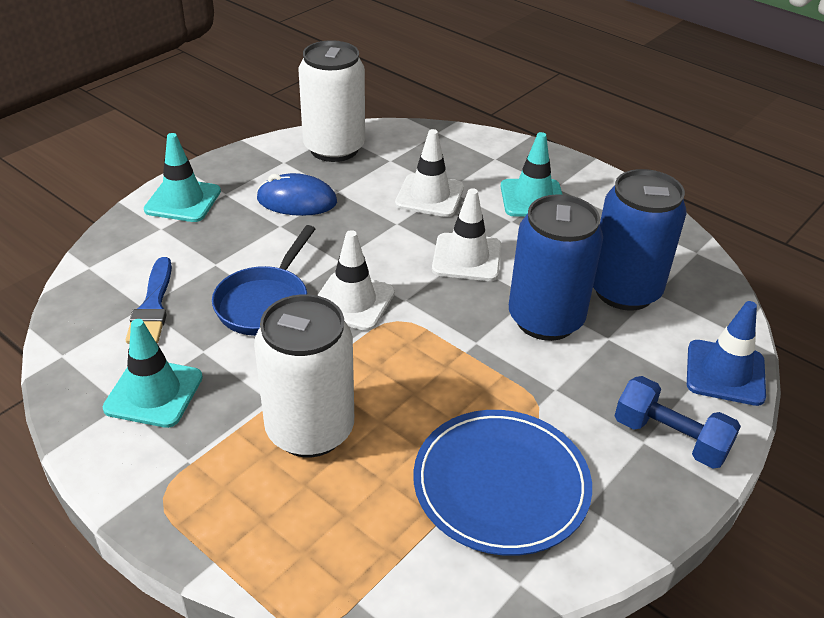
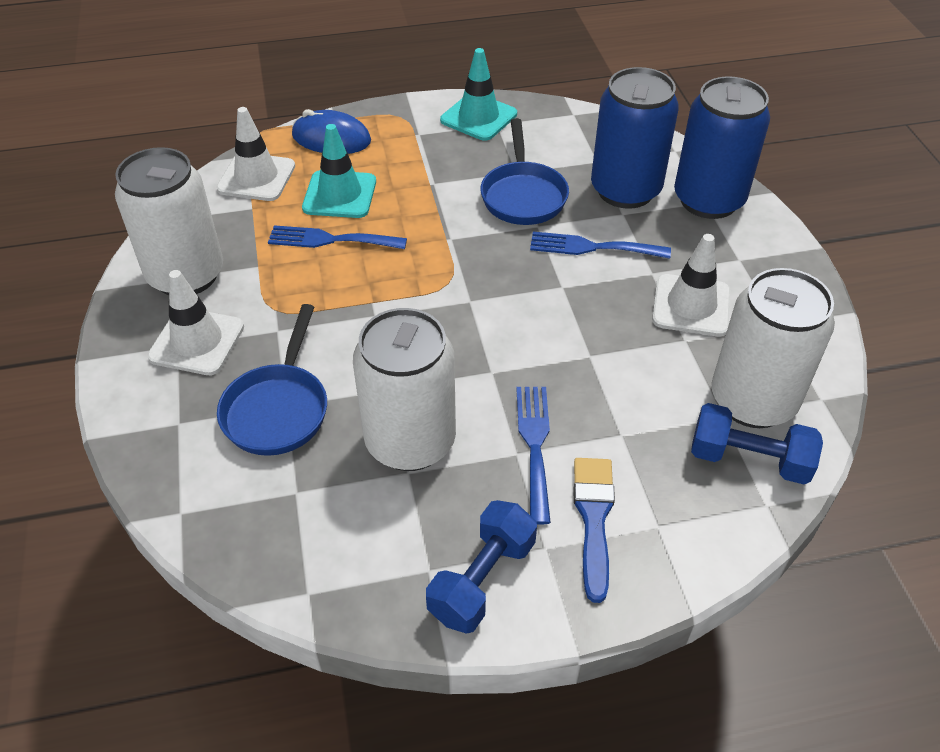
blue dumbbell: 1 -> 2
blue fork: 0 -> 3
blue pan: 1 -> 2
blue plate: 1 -> 0
blue traffic cone: 1 -> 0
turquoise traffic cone: 3 -> 2
white can: 2 -> 3

